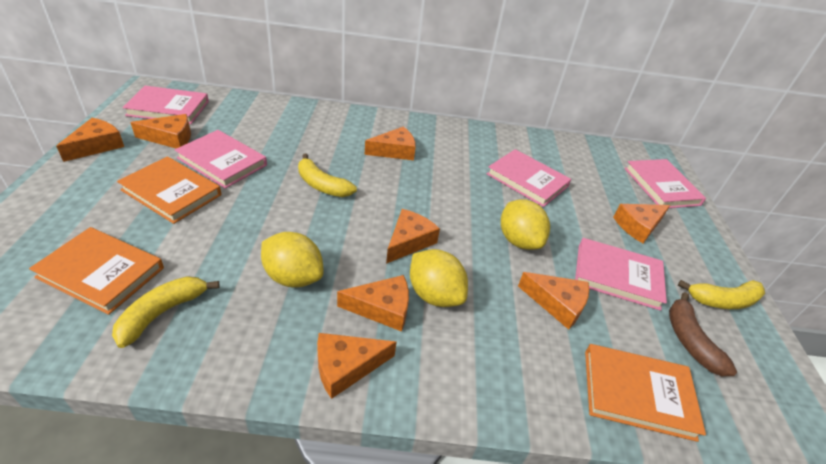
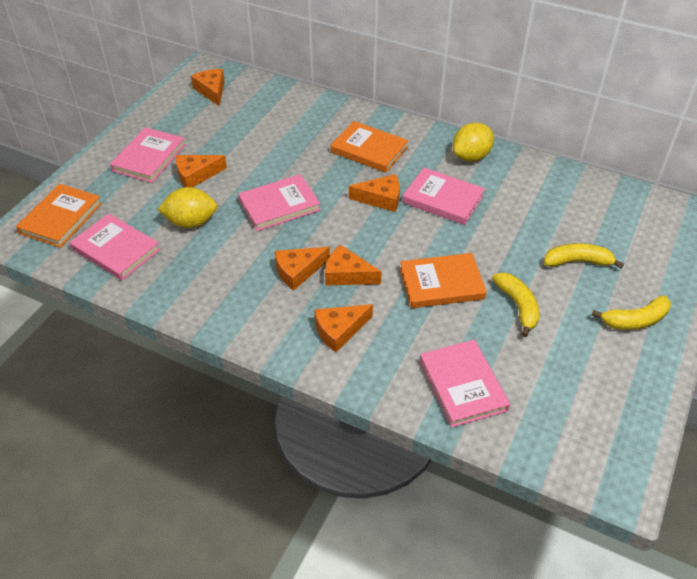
brown banana: 1 -> 0
orange cheese: 8 -> 6
yellow lemon: 3 -> 2

